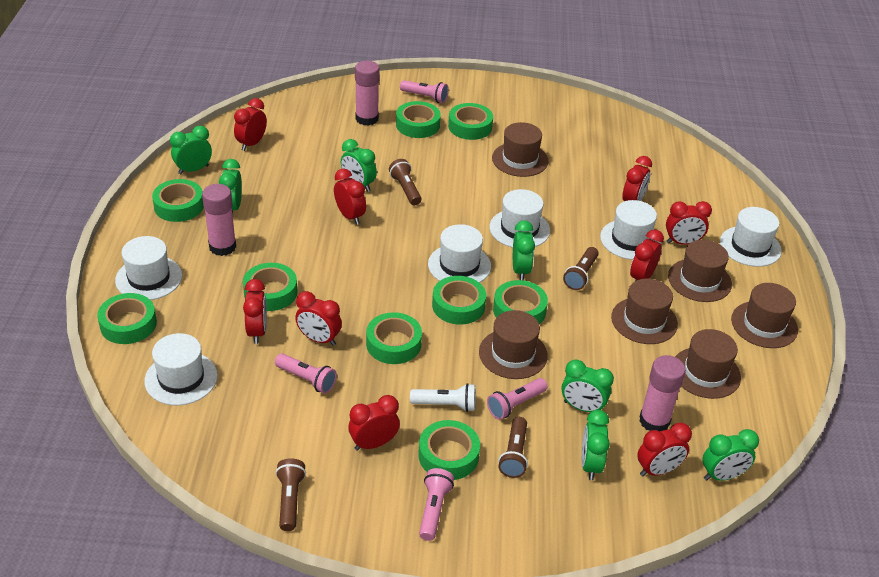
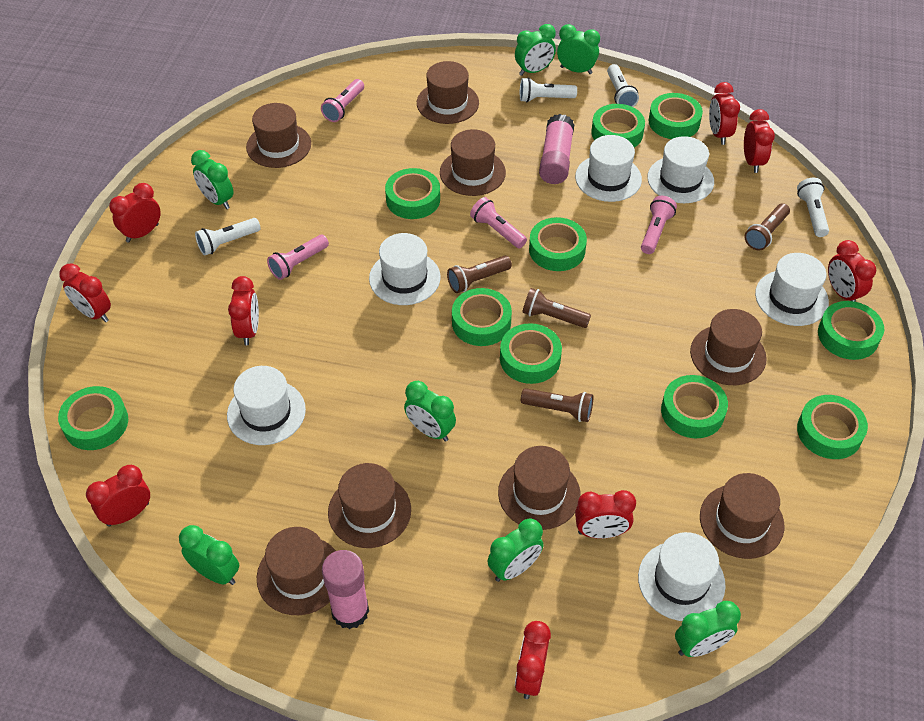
brown hat: 6 -> 8
green tape: 9 -> 10
pink glue stick: 3 -> 2
white flashlight: 1 -> 4

